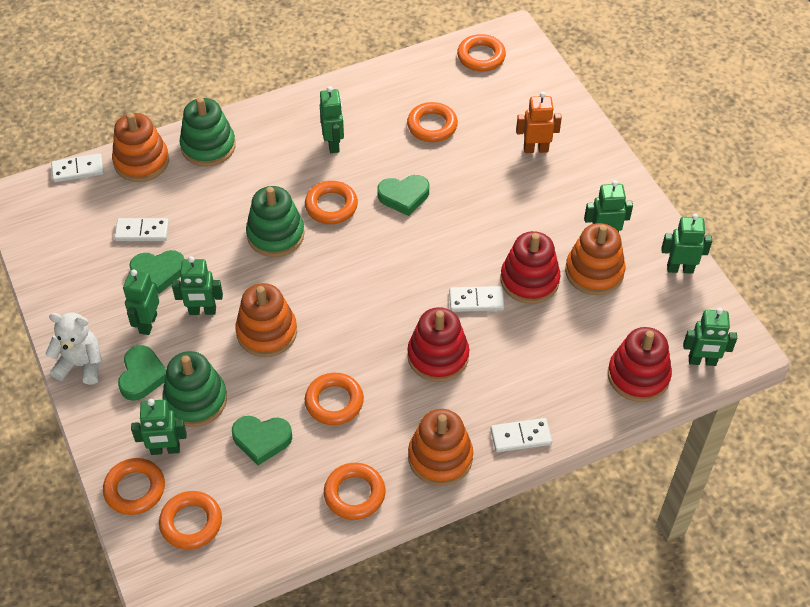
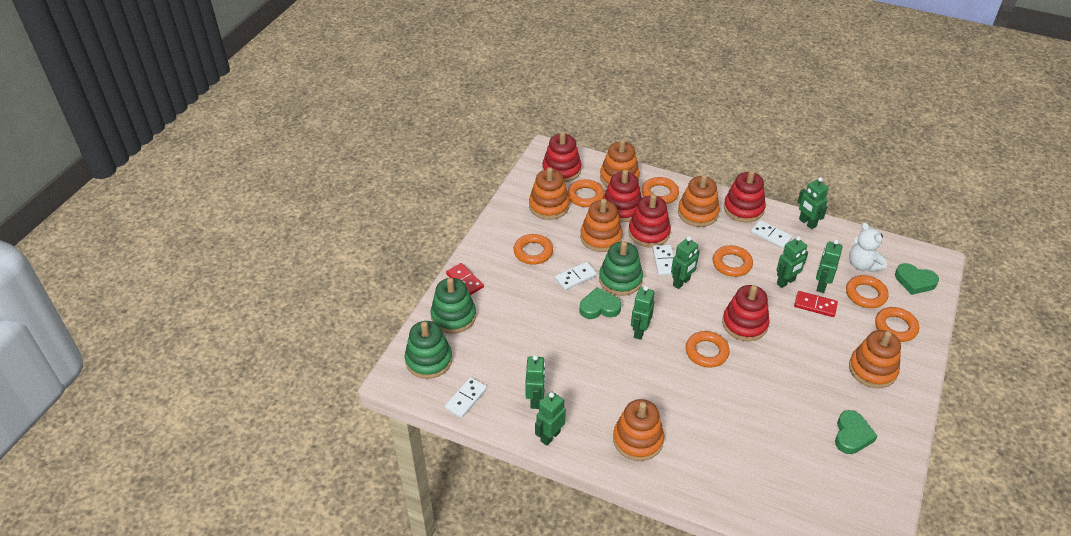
green heart: 4 -> 3
orange robot: 1 -> 0
orange stacking toy: 4 -> 6
red domino: 0 -> 2
red stacking toy: 3 -> 5

